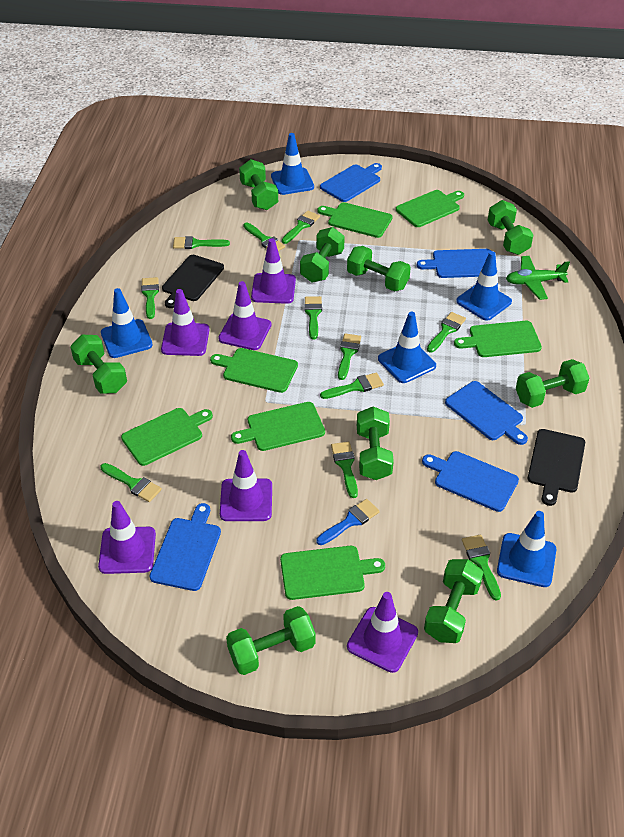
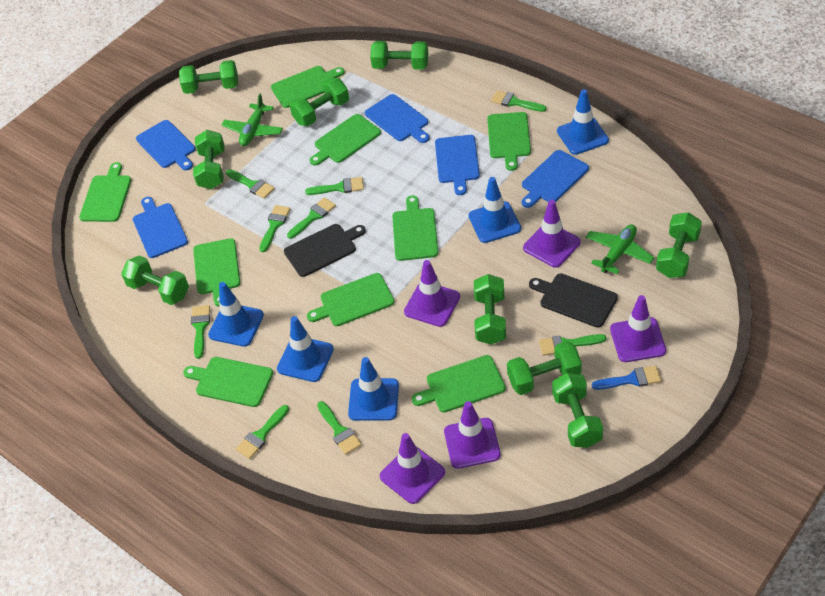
green brush: 11 -> 9
green cutting board: 7 -> 9
green plane: 1 -> 2
purple traffic cone: 6 -> 5

